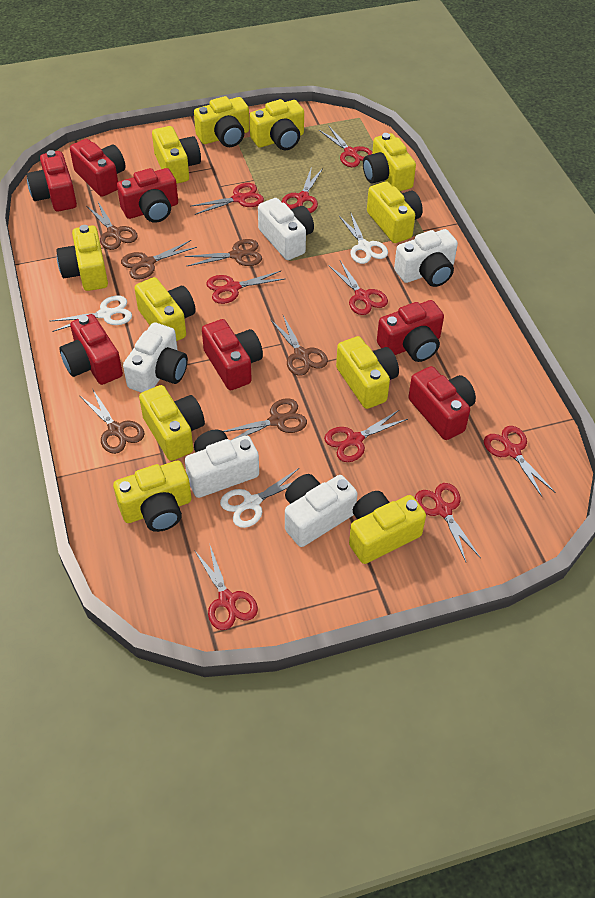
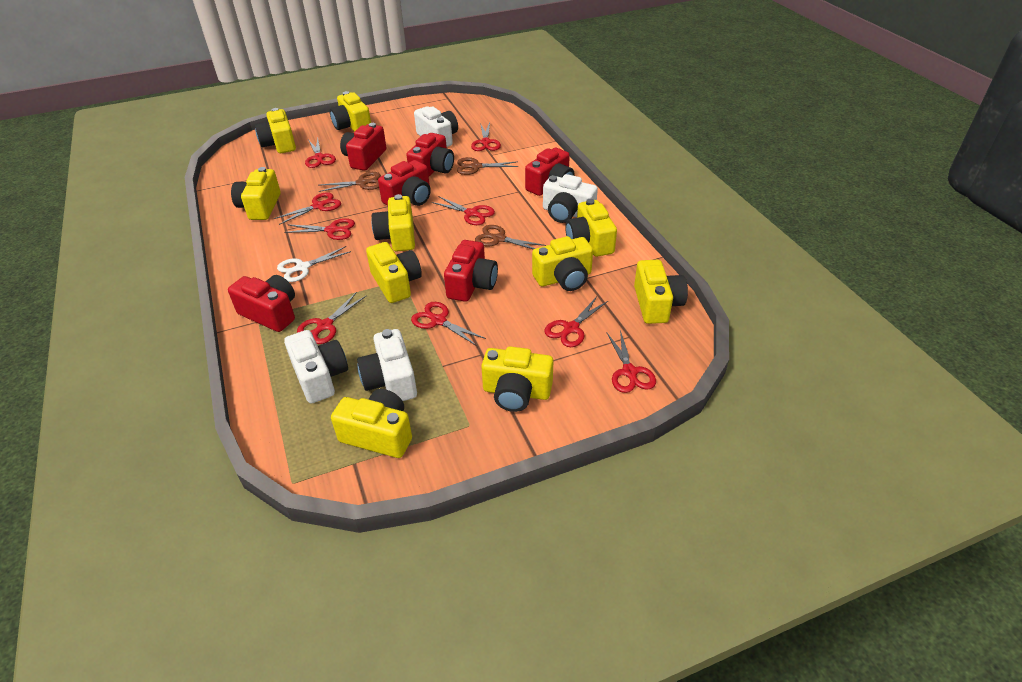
brown scissors: 6 -> 3
red camera: 7 -> 6
white camera: 5 -> 4
white scissors: 3 -> 1
yellow camera: 11 -> 10

